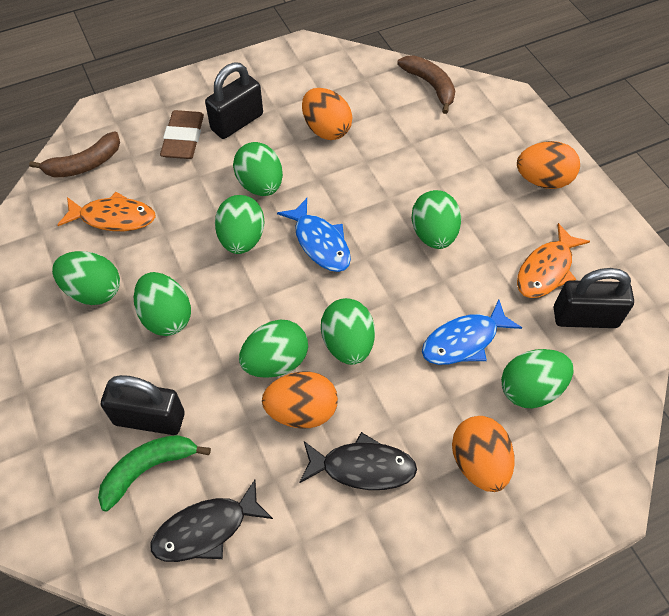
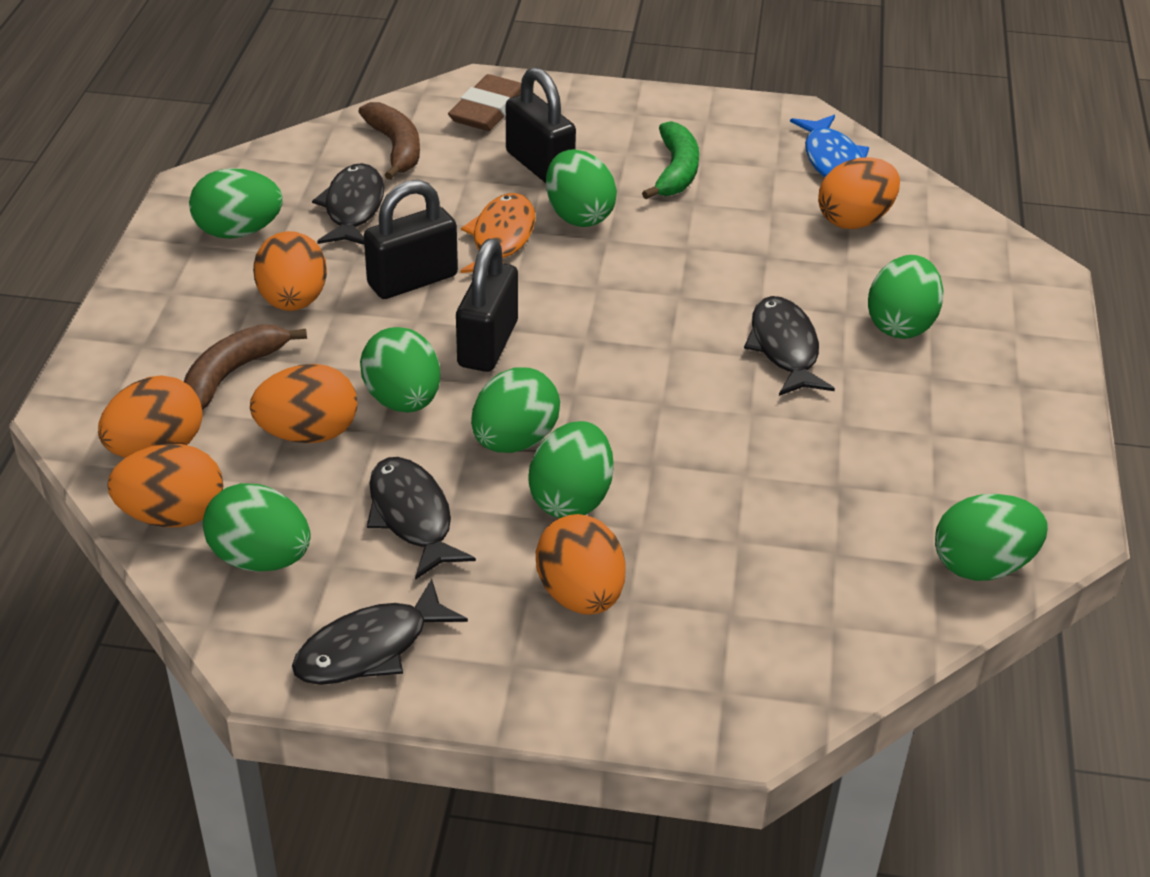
black fish: 2 -> 4
blue fish: 2 -> 1
orange egg: 4 -> 6
orange fish: 2 -> 1

